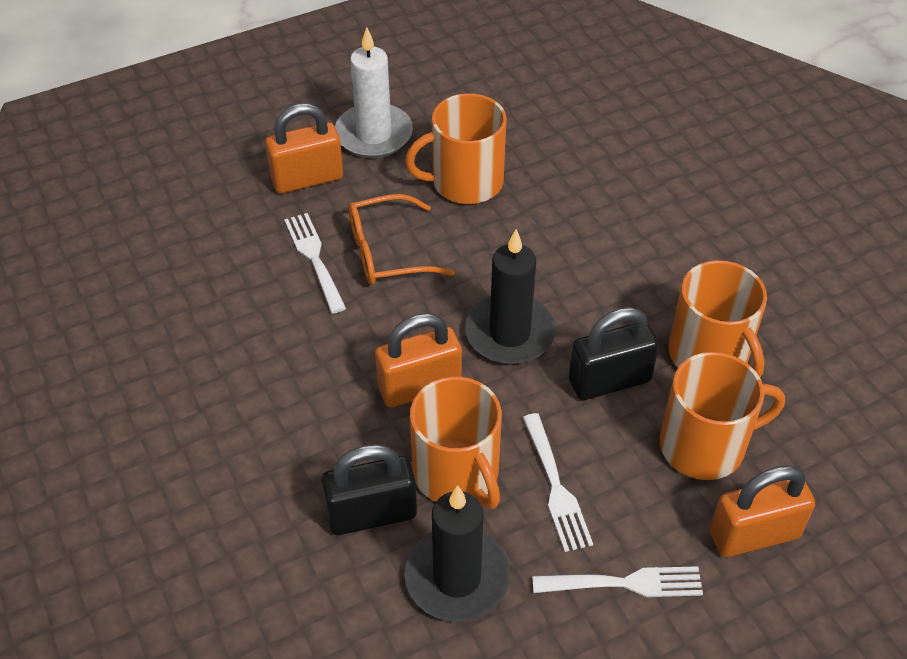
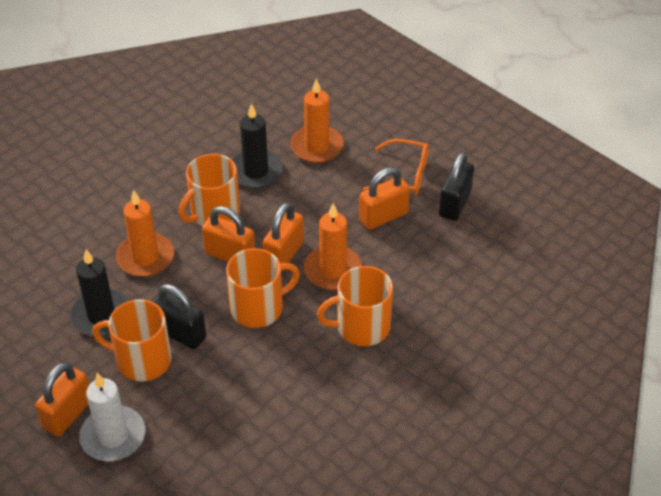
orange candle: 0 -> 3
orange padlock: 3 -> 4
white fork: 3 -> 0

